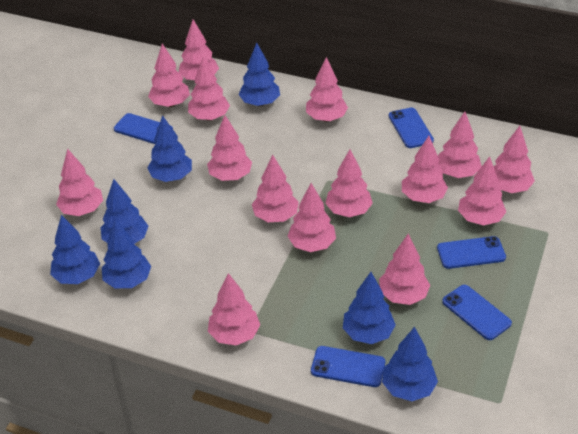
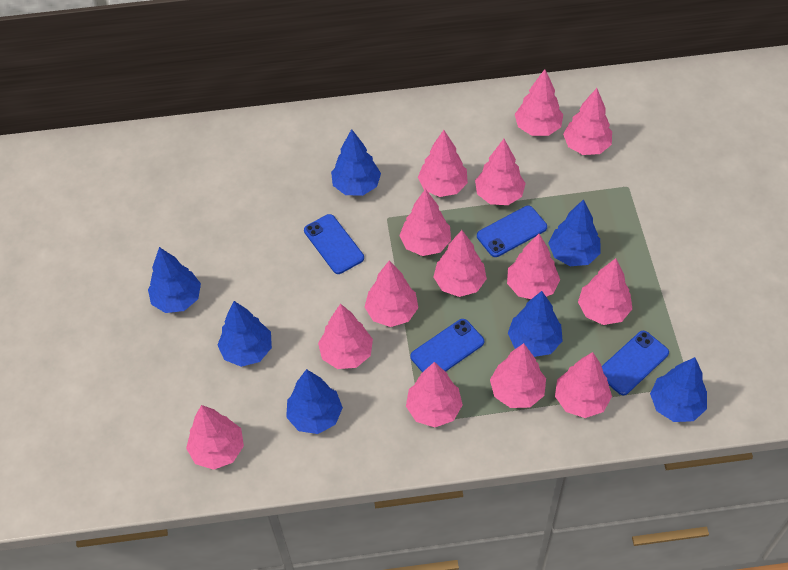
blue phone: 5 -> 4
pink tree: 15 -> 14

